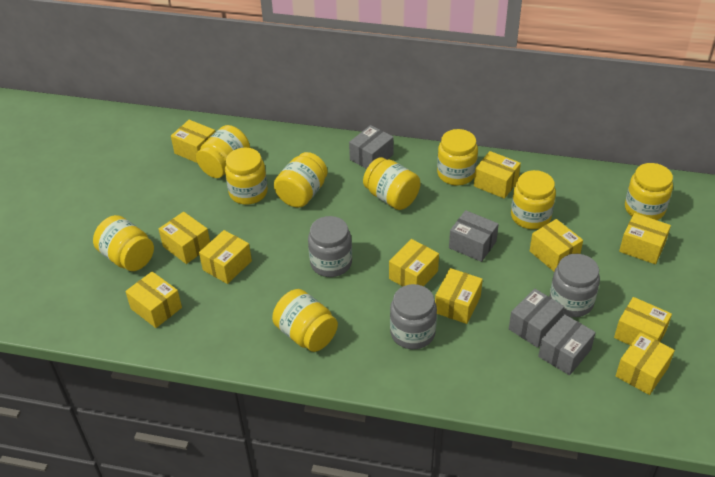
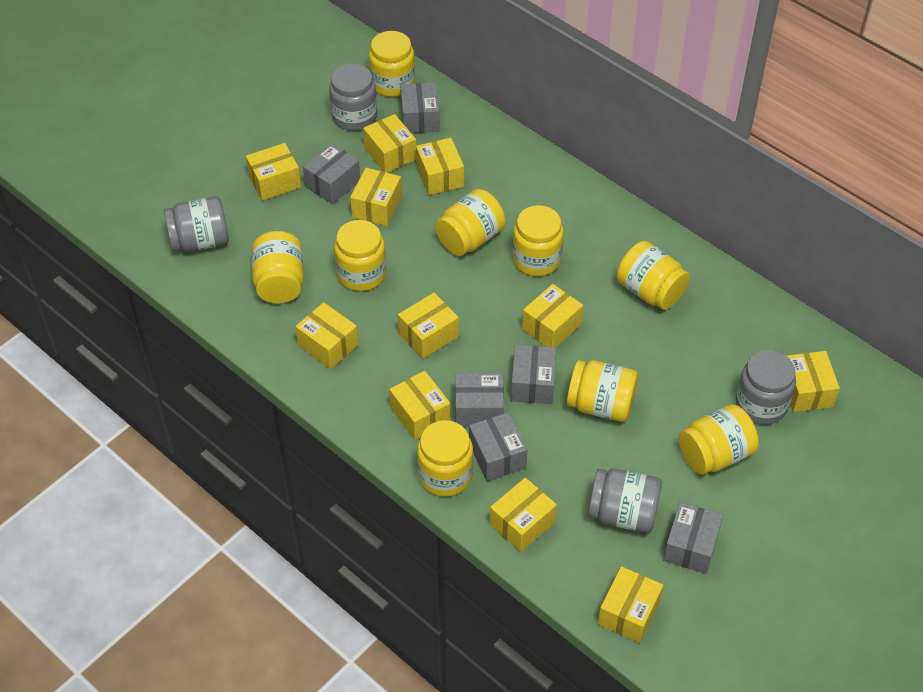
grey box: 4 -> 6
grey jar: 3 -> 4

